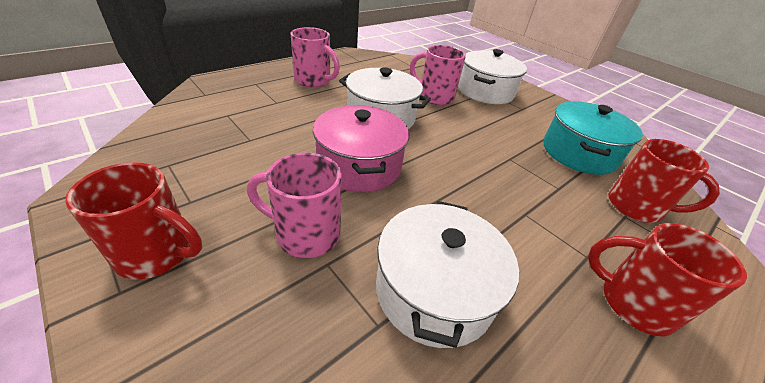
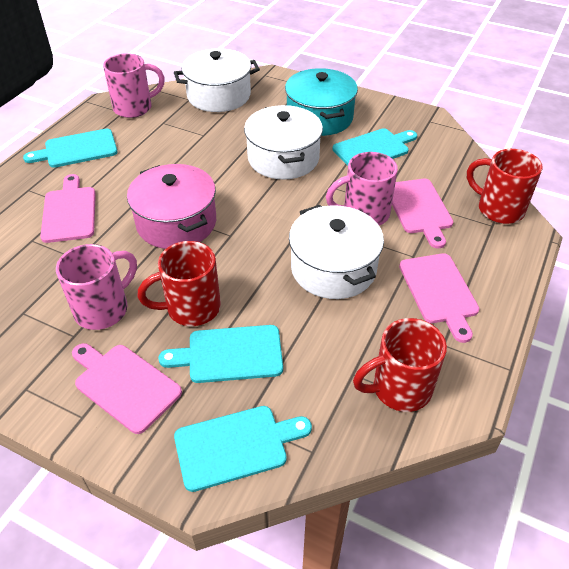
pink cutting board: 0 -> 4
turquoise cutting board: 0 -> 4

